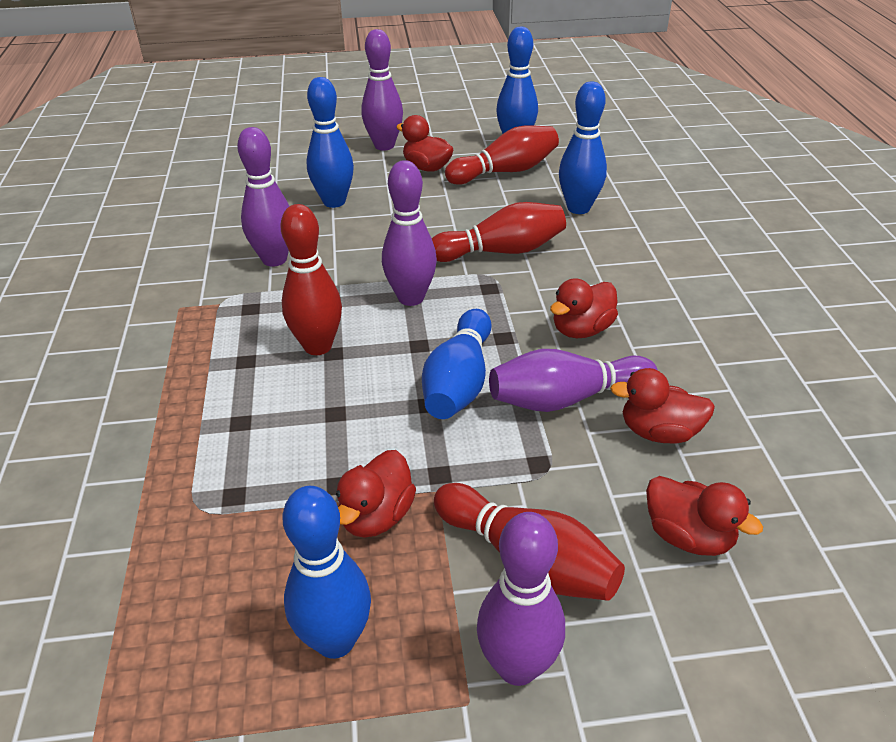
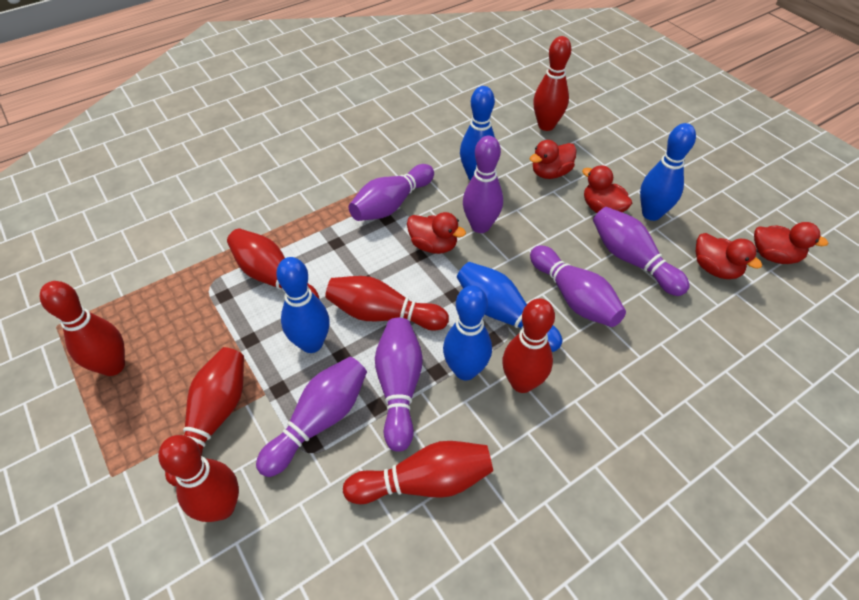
purple bowling pin: 5 -> 6
red bowling pin: 4 -> 8

